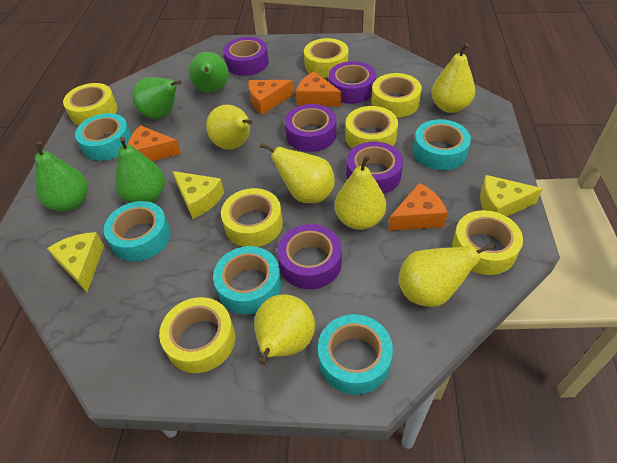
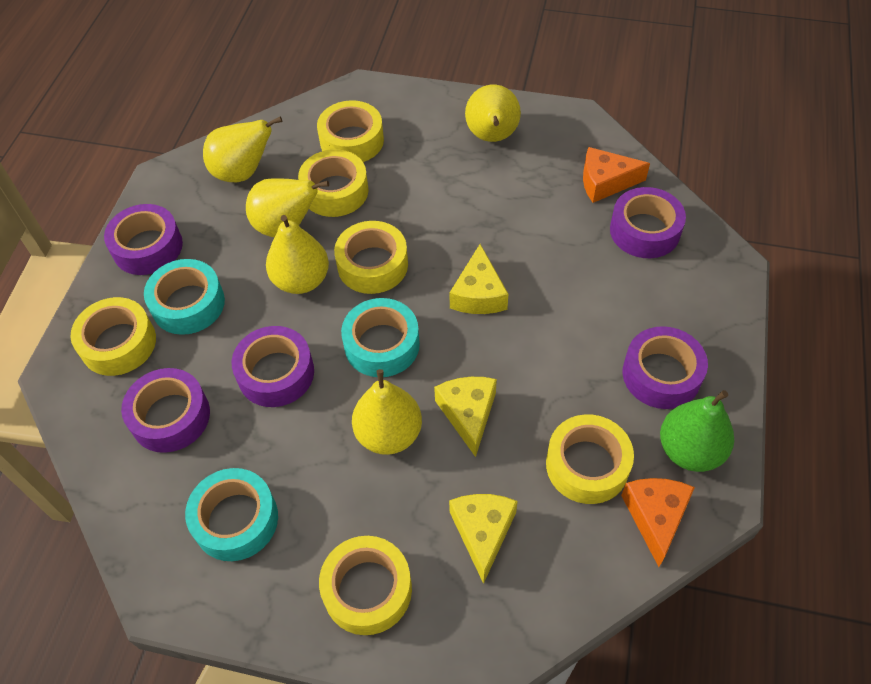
green pear: 4 -> 1
orange cheese: 4 -> 2
turquoise tape: 5 -> 3
yellow pear: 6 -> 5
yellow tape: 7 -> 6

